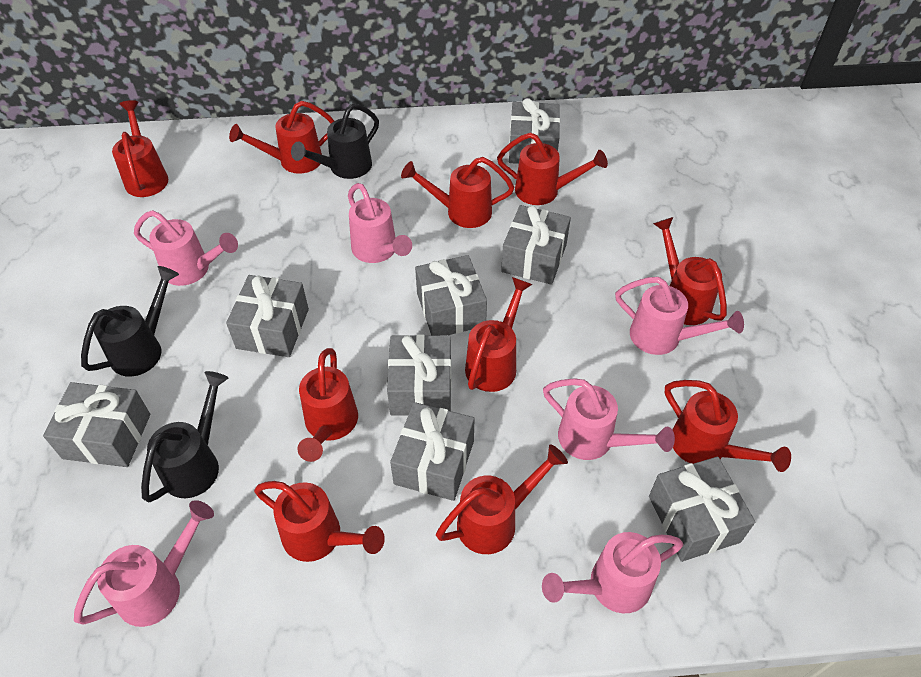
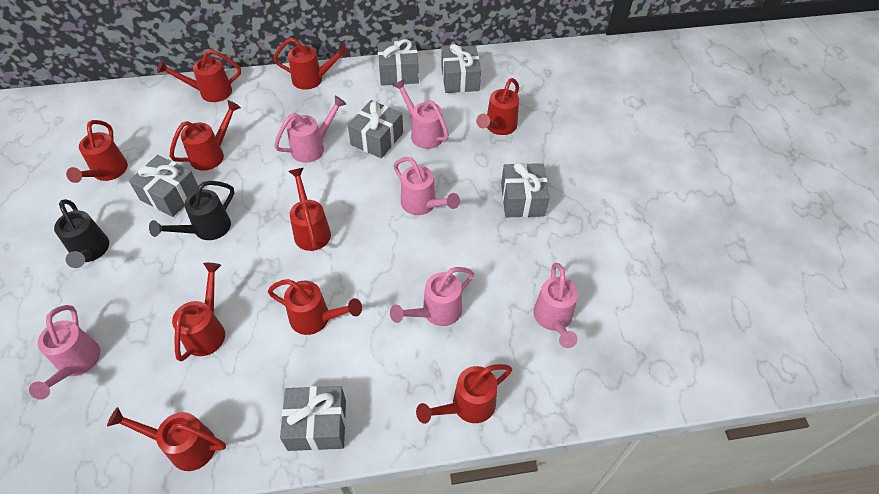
black watering can: 3 -> 2
grey gift: 8 -> 6

